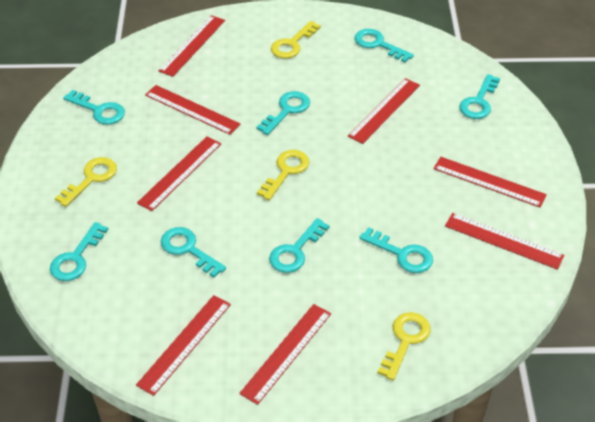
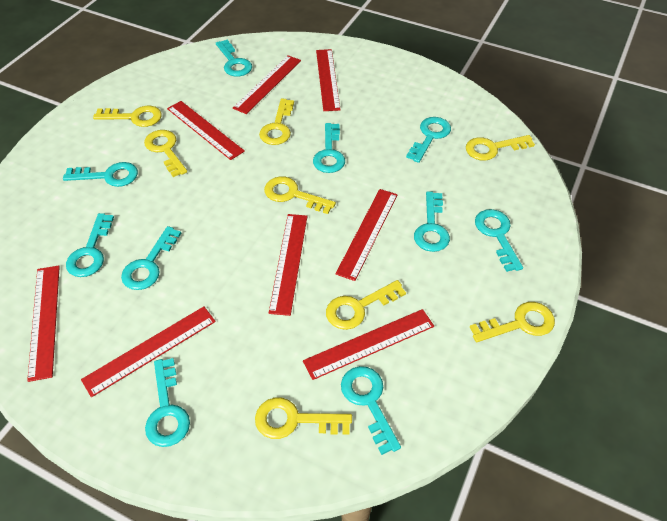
turquoise key: 8 -> 10
yellow key: 4 -> 8

